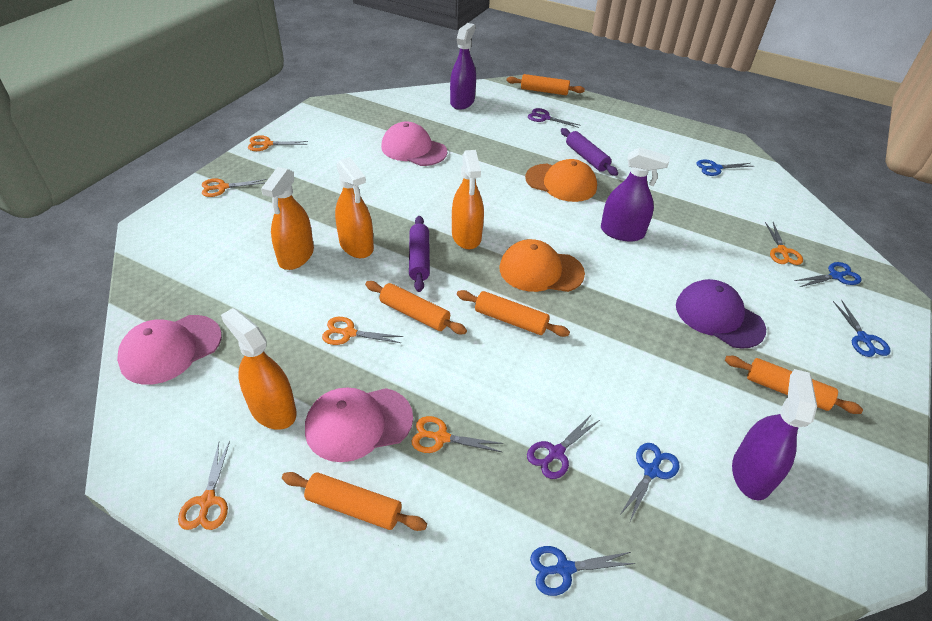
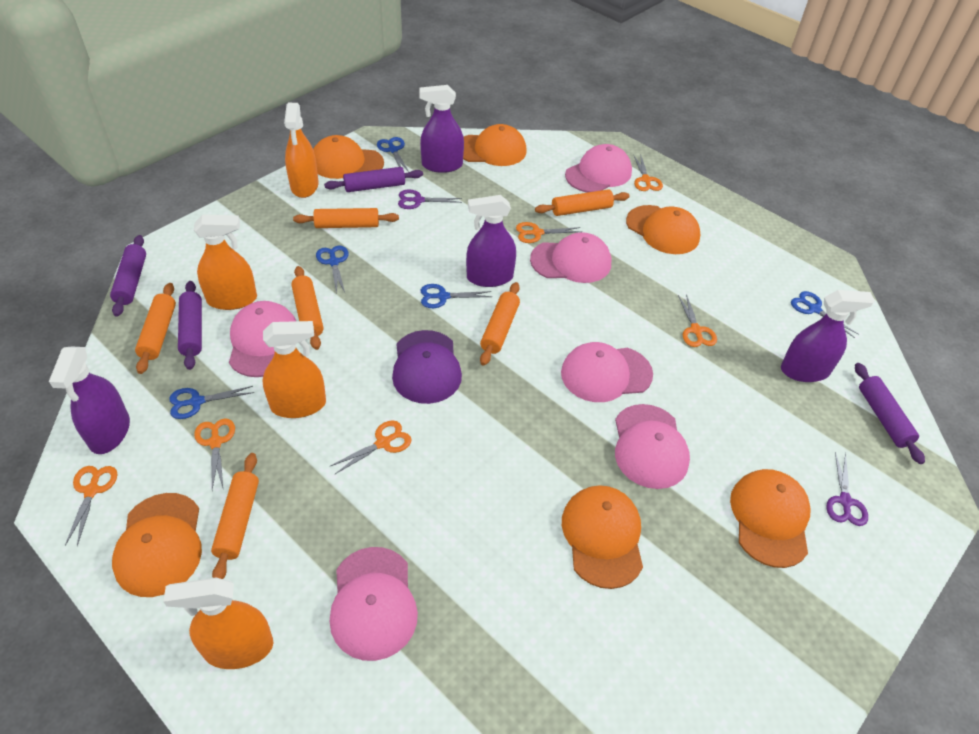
orange cap: 2 -> 6
orange rolling pin: 5 -> 6
pink cap: 3 -> 6
purple rolling pin: 2 -> 4
purple spray bottle: 3 -> 4

